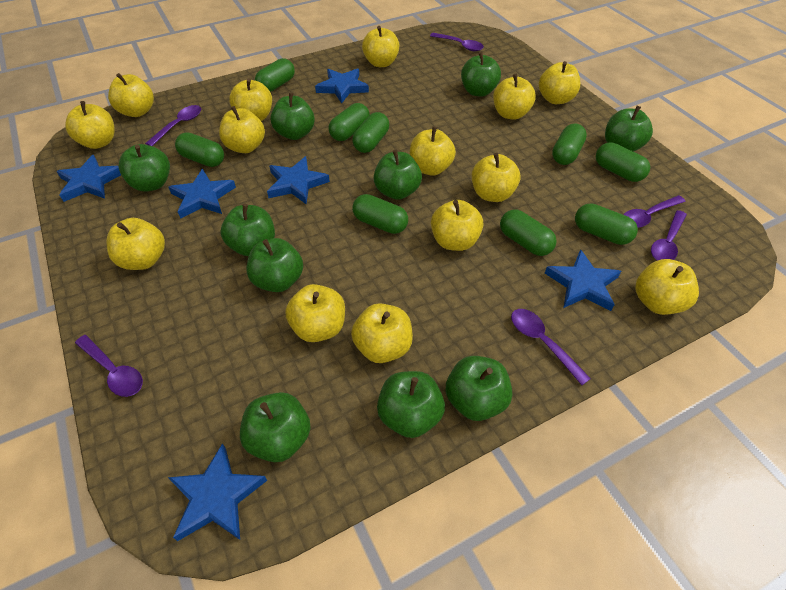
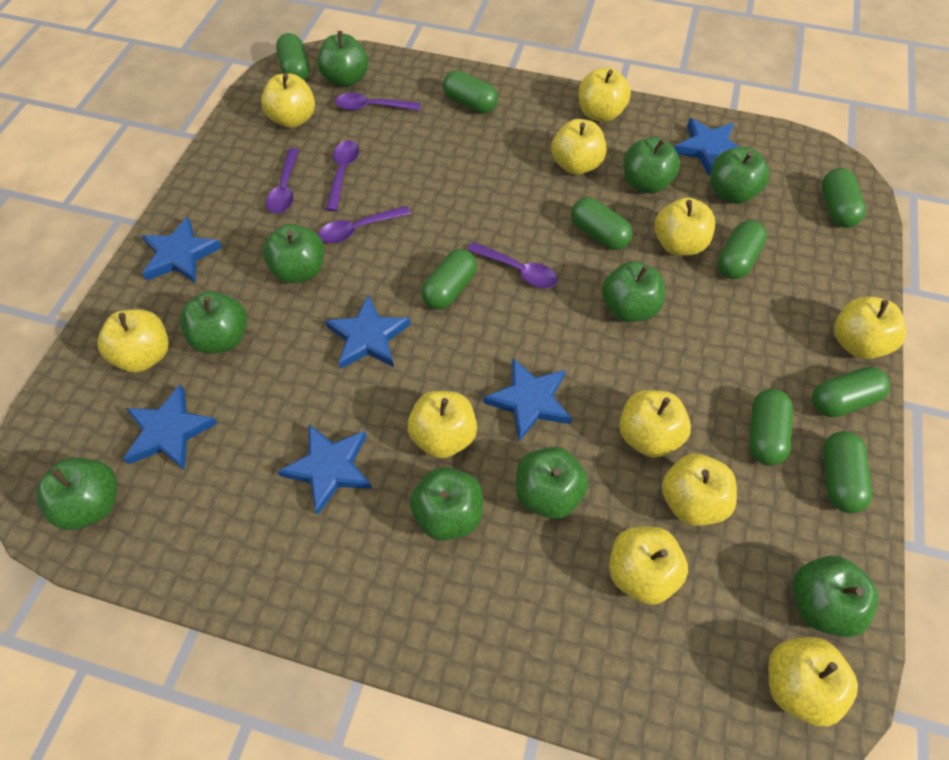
purple spoon: 6 -> 5
yellow apple: 14 -> 11

